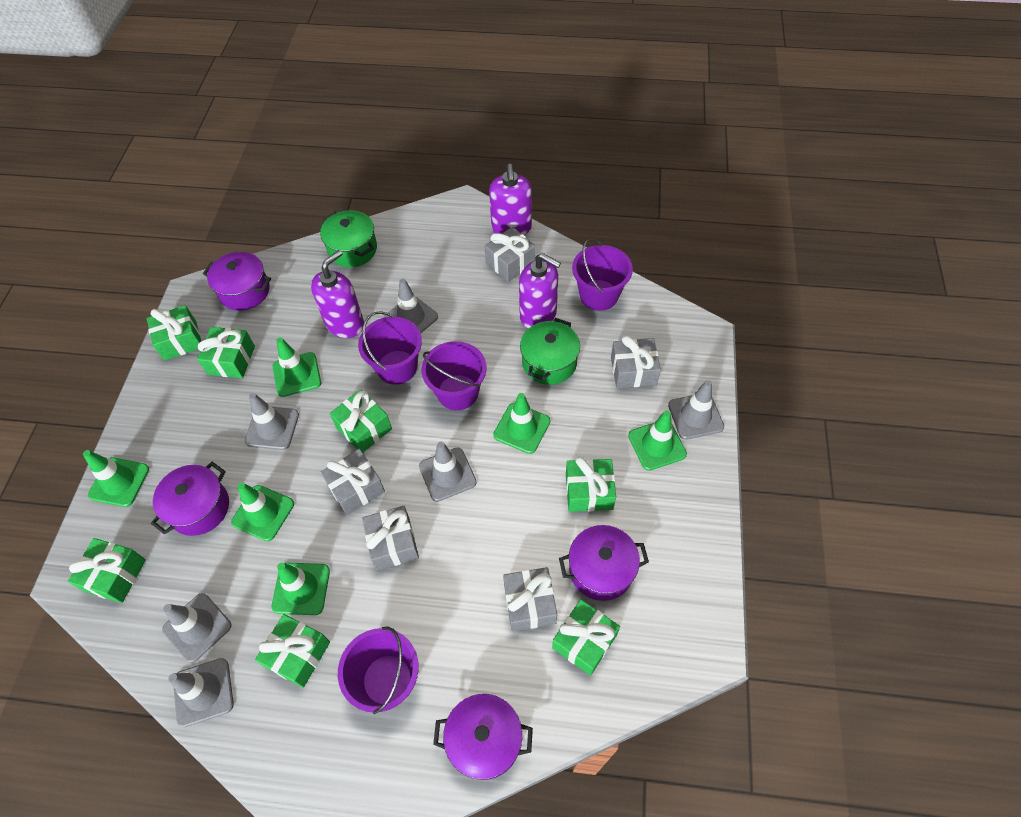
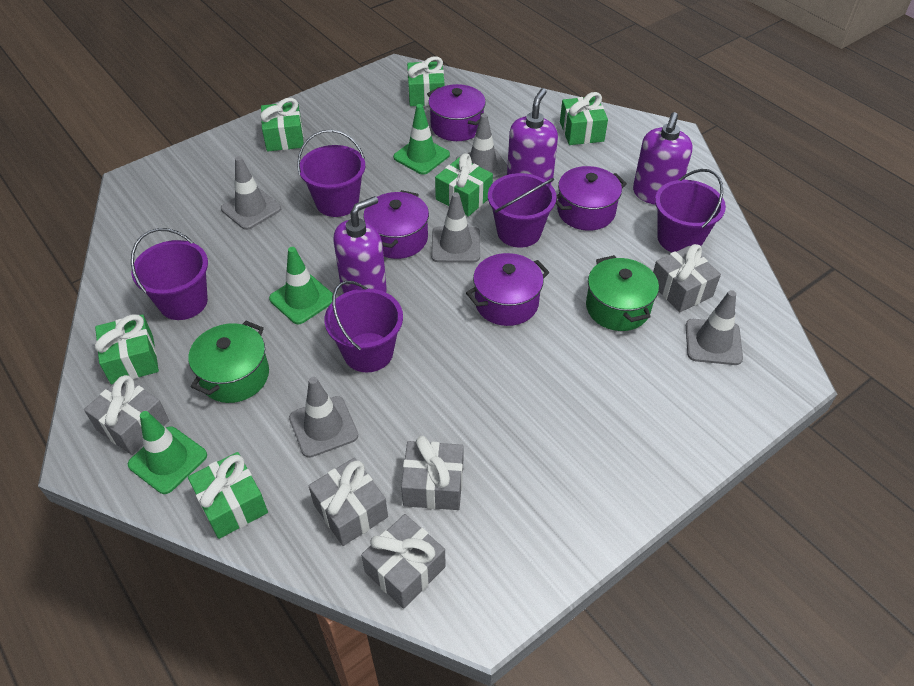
green gift: 7 -> 6
green traffic cone: 6 -> 3
grey traffic cone: 6 -> 5
purple bucket: 4 -> 5

